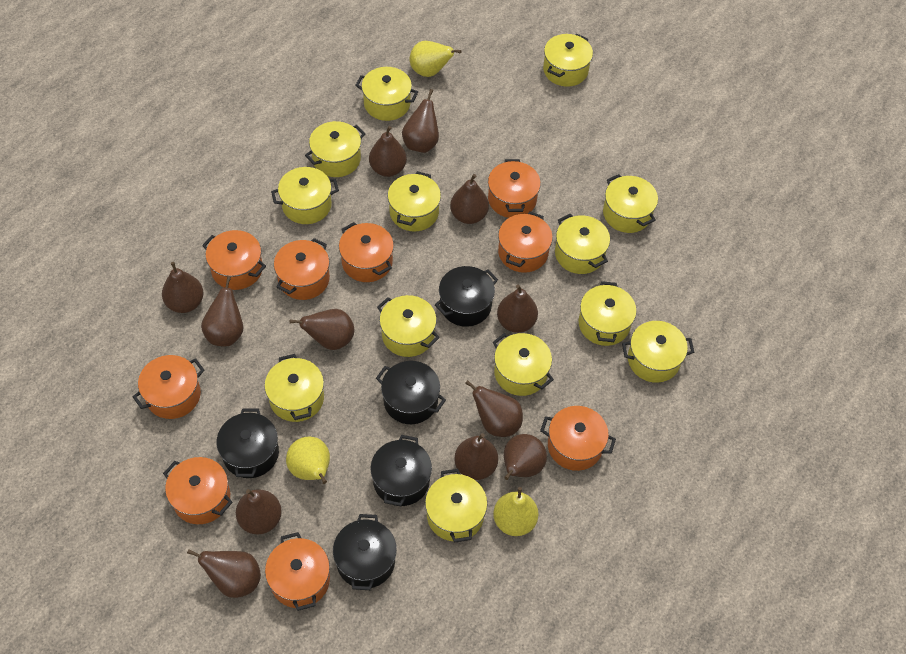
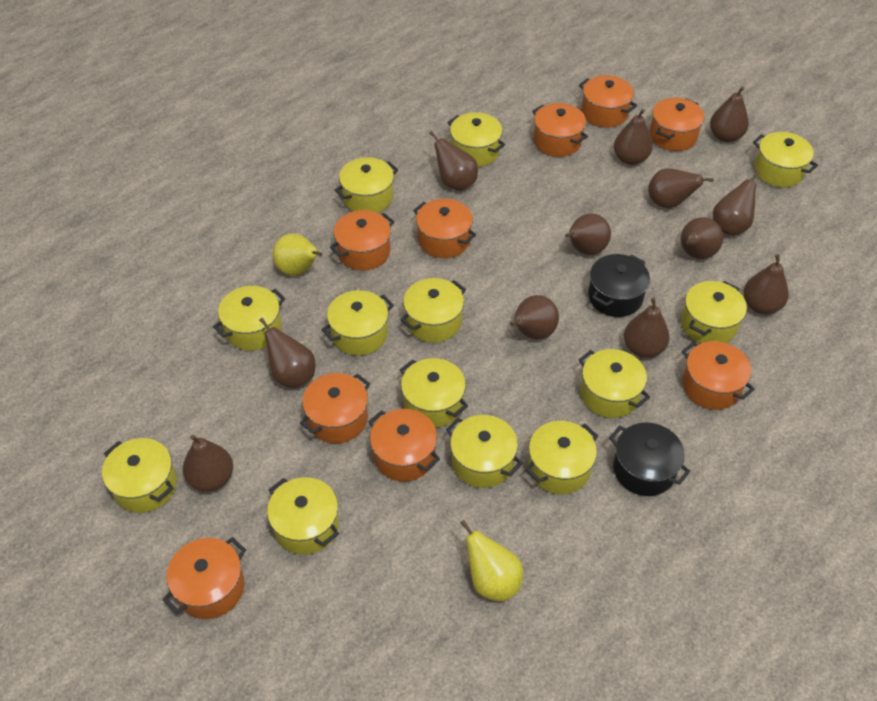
black pot: 5 -> 2
yellow pear: 3 -> 2

